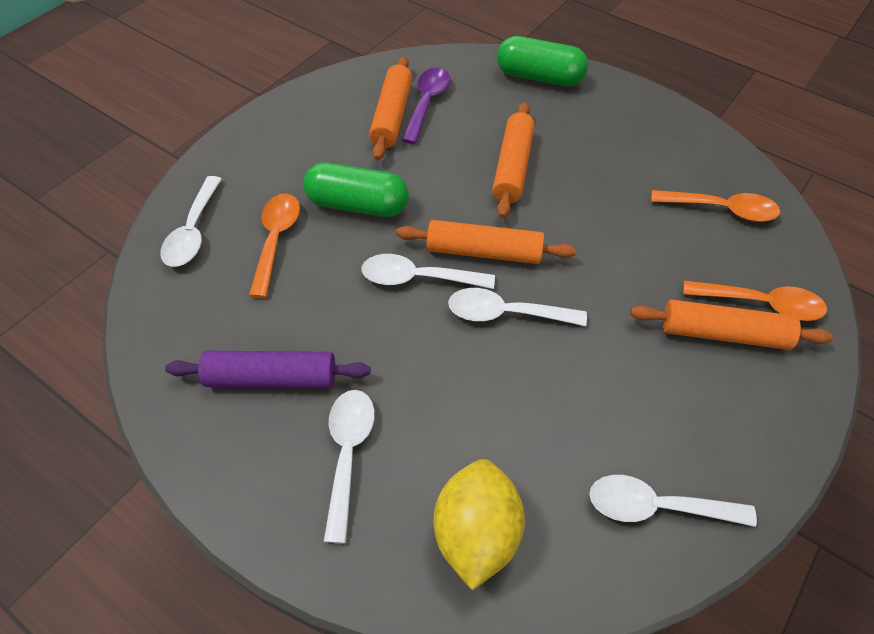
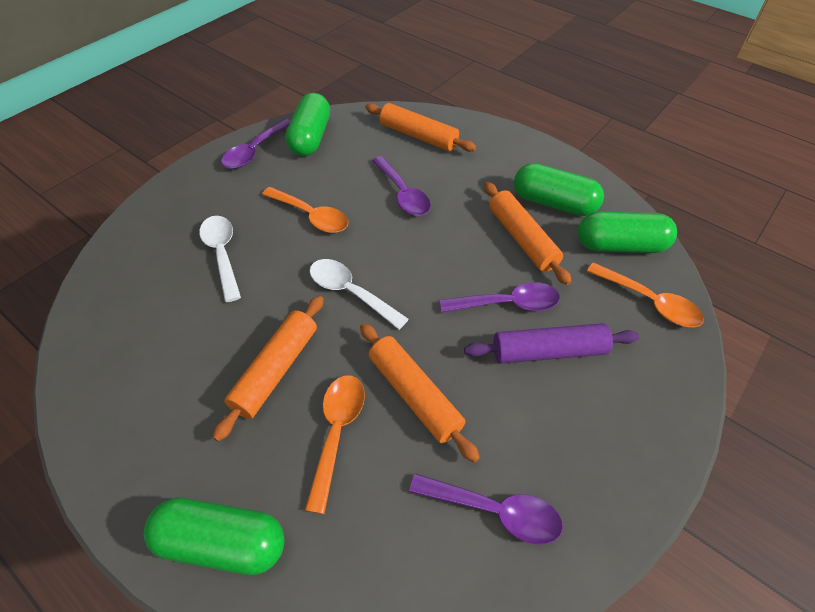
green capsule: 2 -> 4
purple spoon: 1 -> 4
white spoon: 5 -> 2
yellow lemon: 1 -> 0

